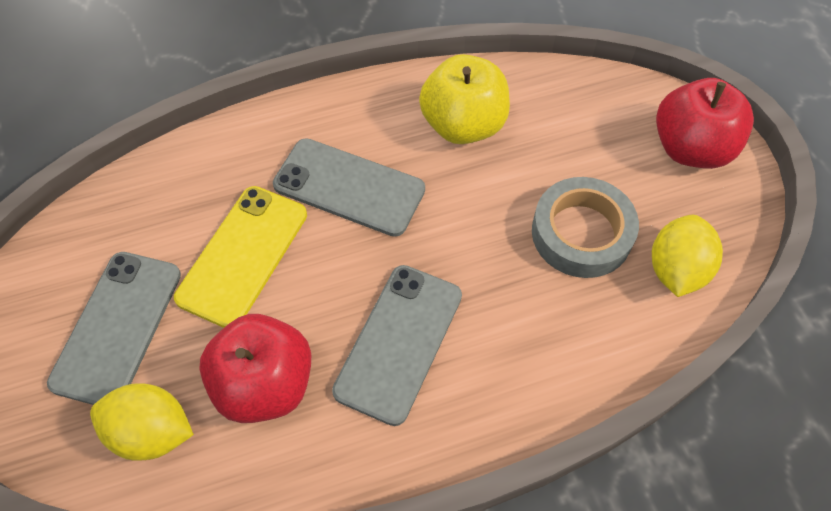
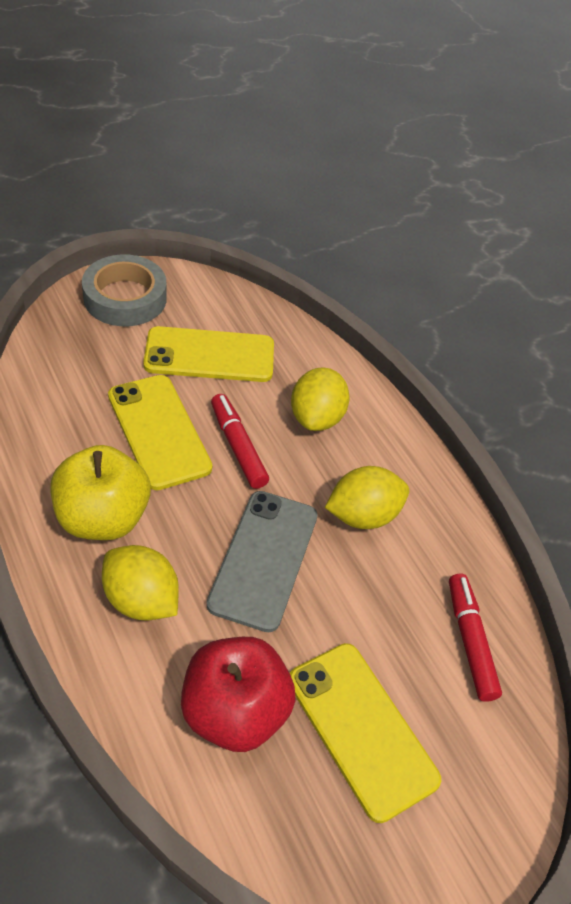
grey phone: 3 -> 1
red apple: 2 -> 1
red marker: 0 -> 2
yellow lemon: 2 -> 3
yellow phone: 1 -> 3

